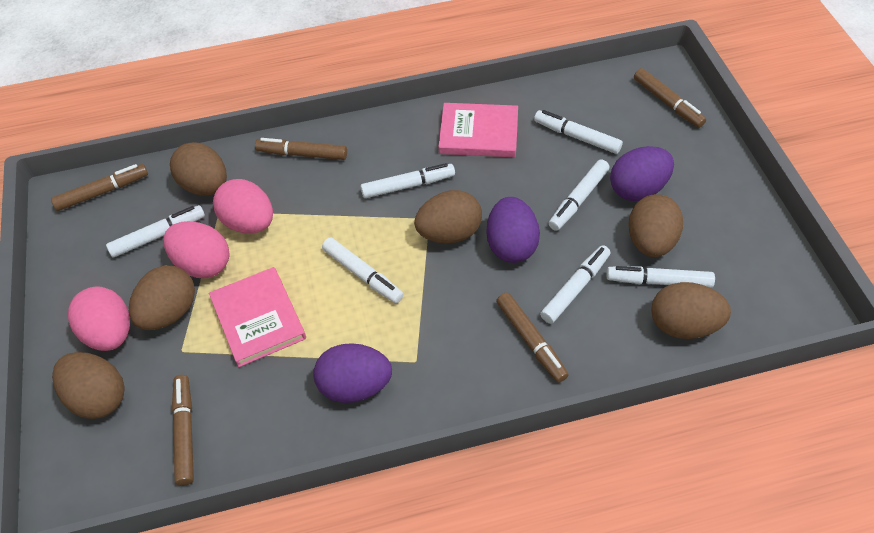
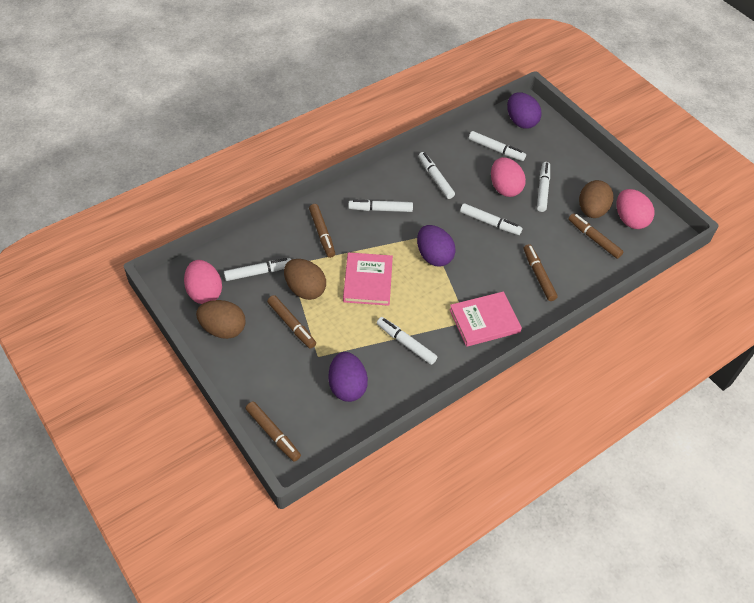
brown egg: 6 -> 3

